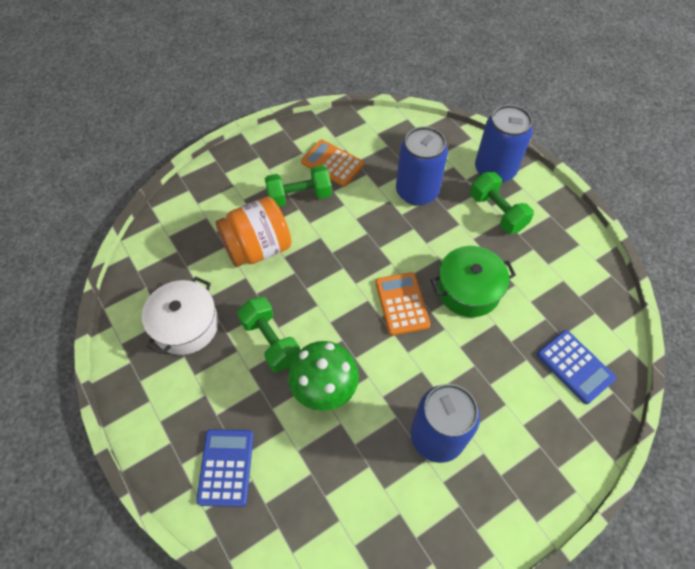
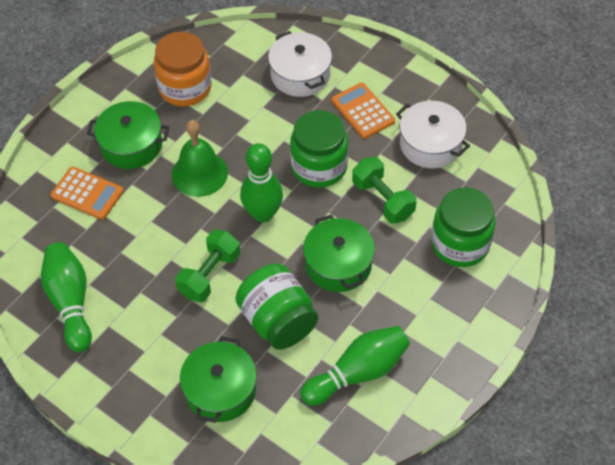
blue calculator: 2 -> 0
blue can: 3 -> 0
green bell: 0 -> 1
green bowling pin: 0 -> 3
green dumbbell: 3 -> 2
green jar: 0 -> 3
green mushroom: 1 -> 0
green pot: 1 -> 3
white pot: 1 -> 2

